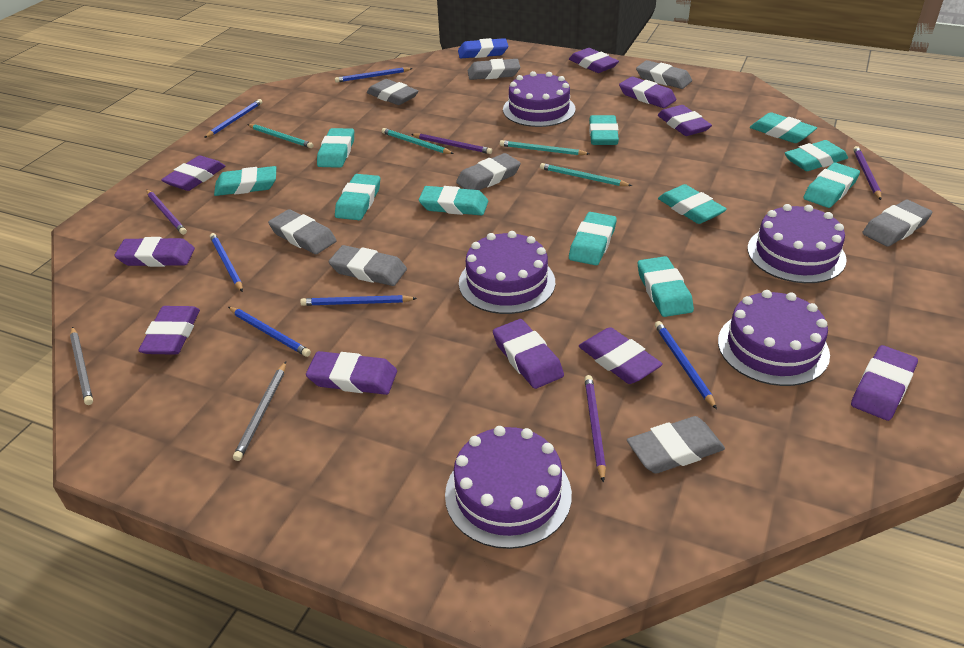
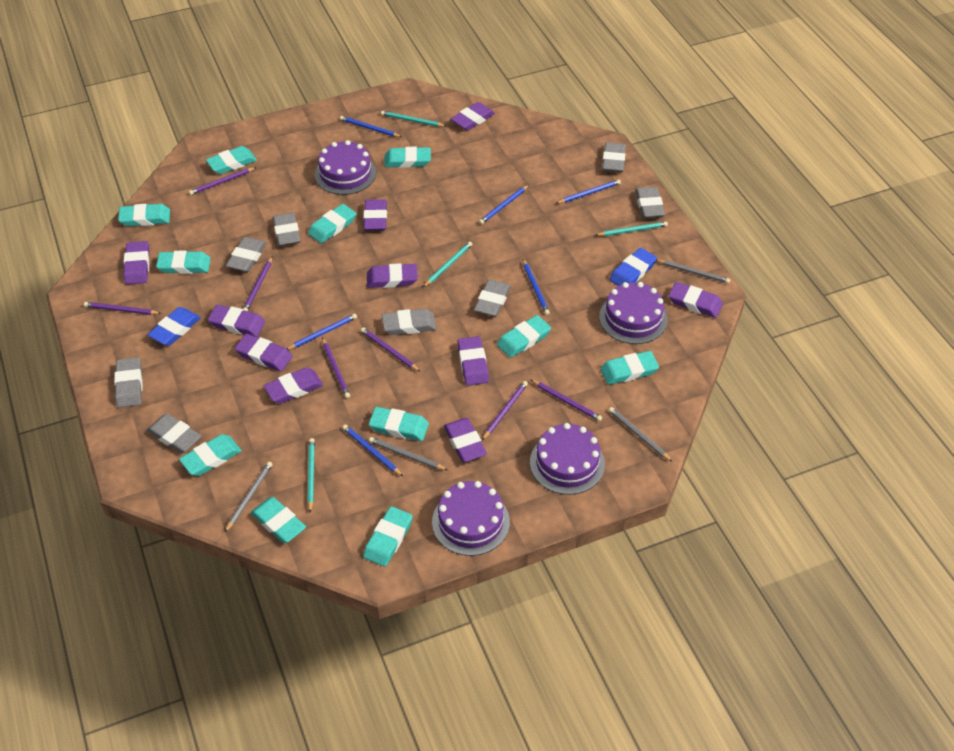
blue eraser: 1 -> 2
grey pencil: 2 -> 4
purple cake: 5 -> 4
purple pencil: 4 -> 7

